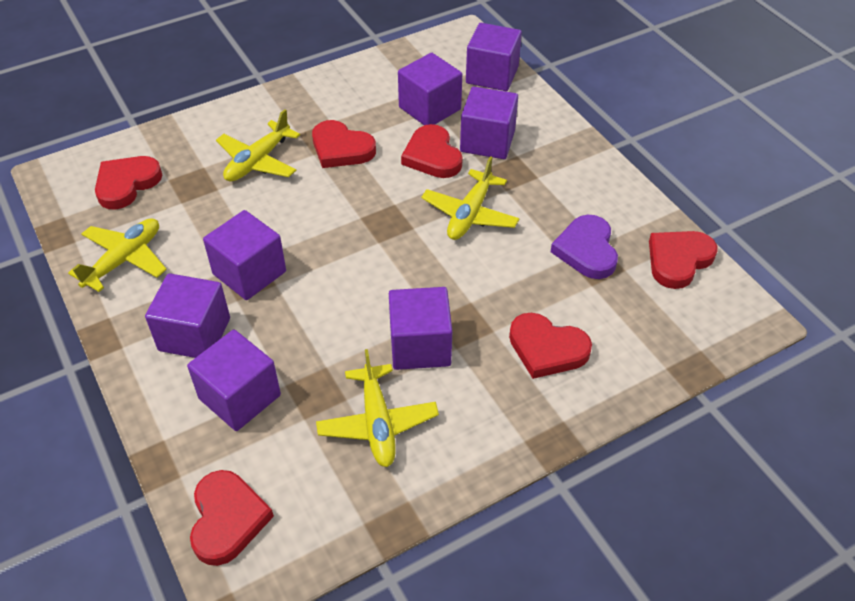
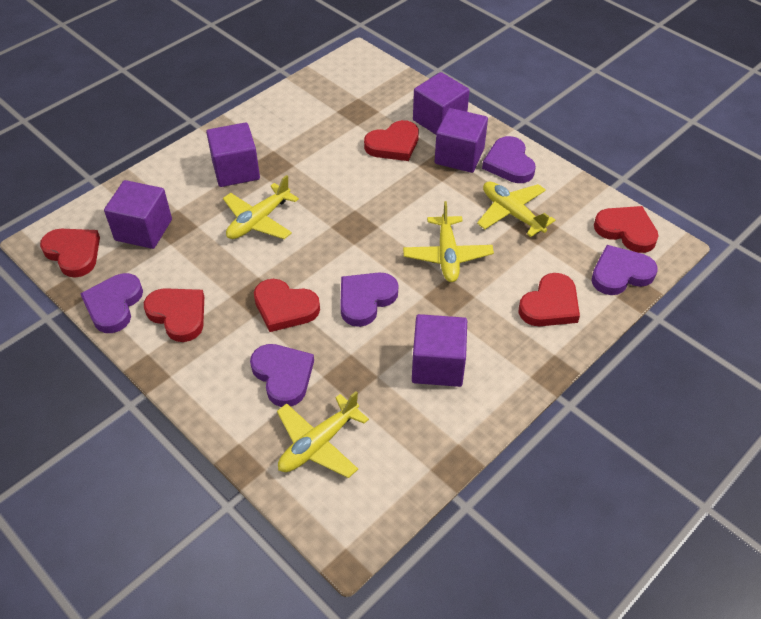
purple cube: 7 -> 5
purple heart: 1 -> 5

